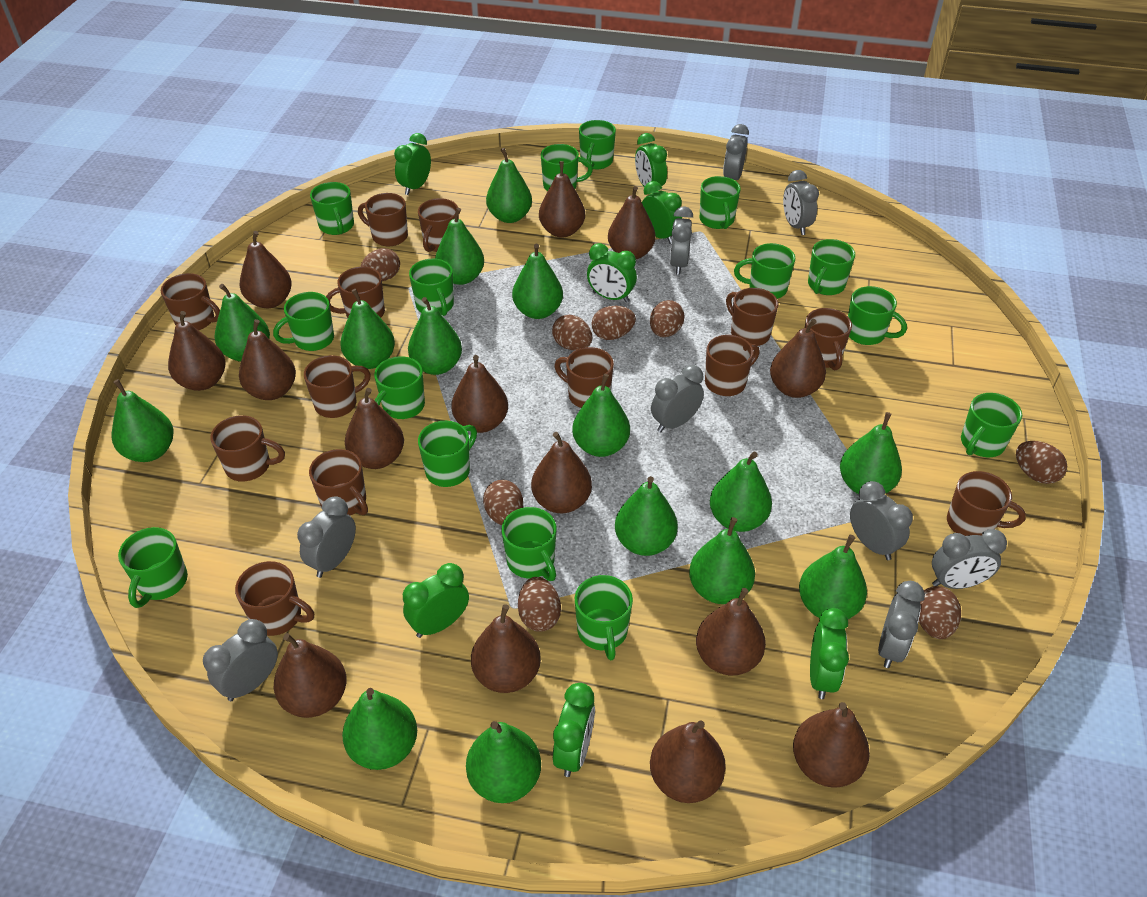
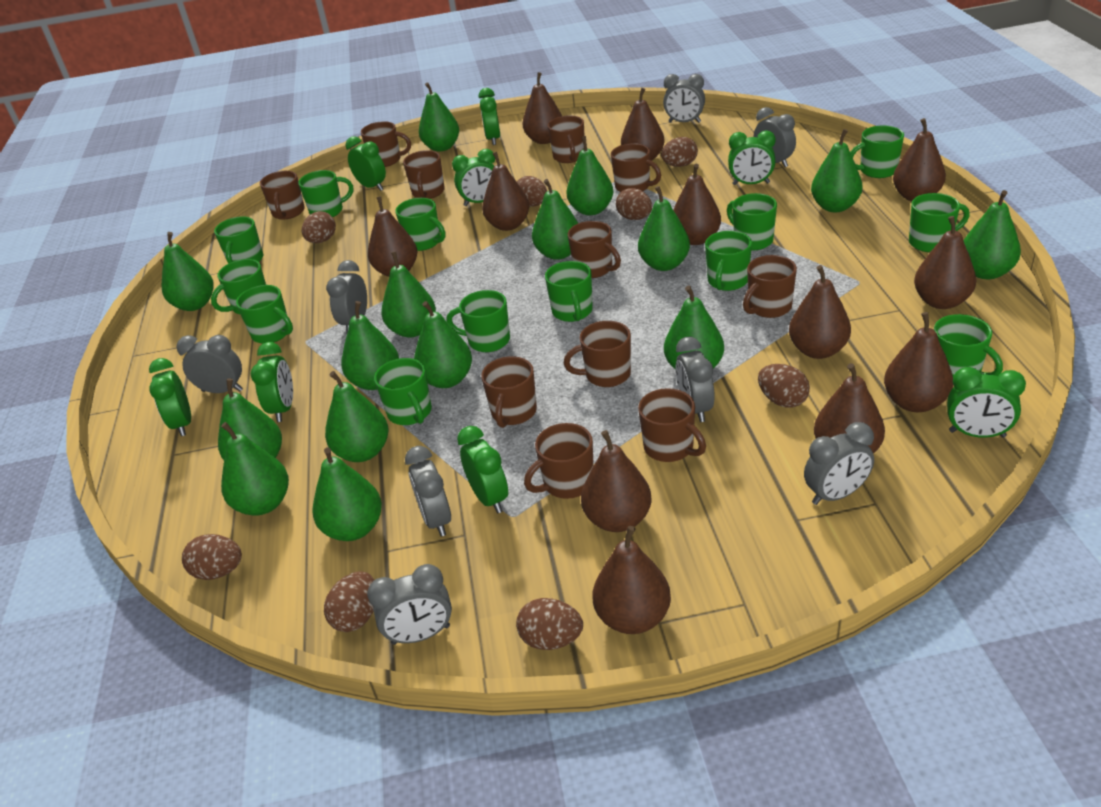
brown mug: 13 -> 11
brown pear: 14 -> 12
green clock: 7 -> 8
green mug: 15 -> 13
grey clock: 9 -> 8

